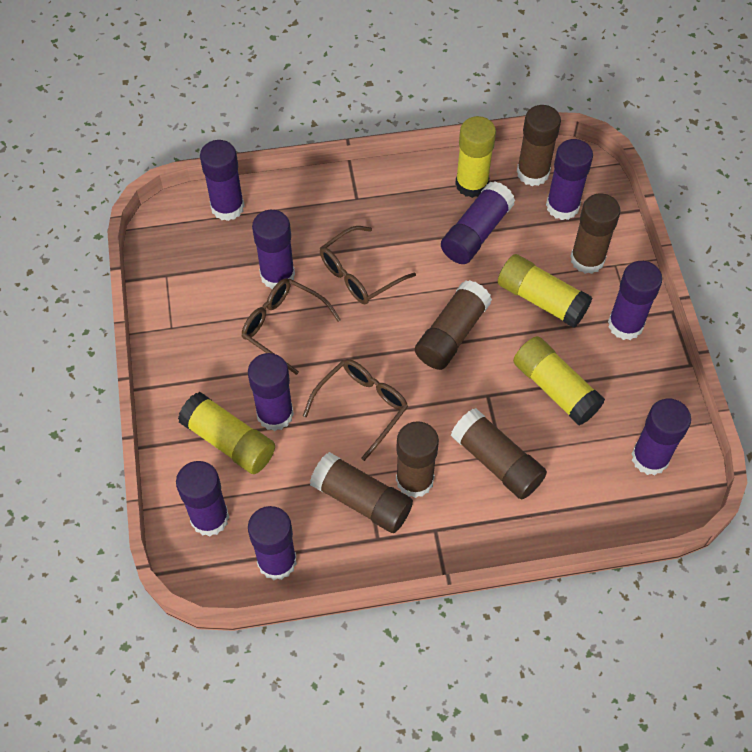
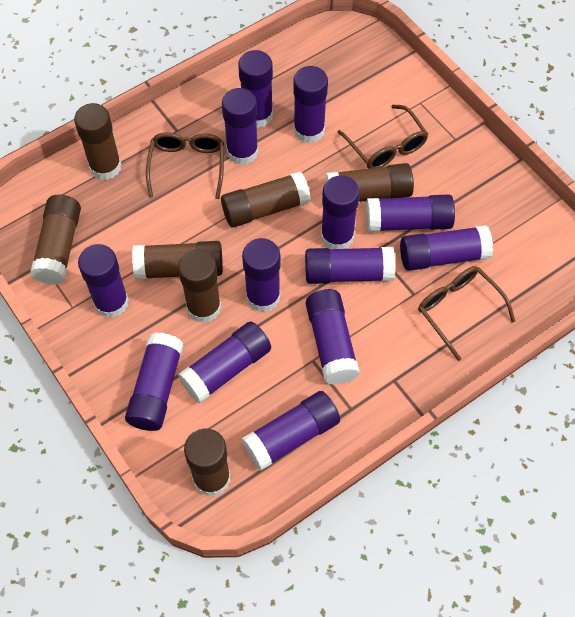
brown glue stick: 6 -> 7
purple glue stick: 9 -> 13
yellow glue stick: 4 -> 0

